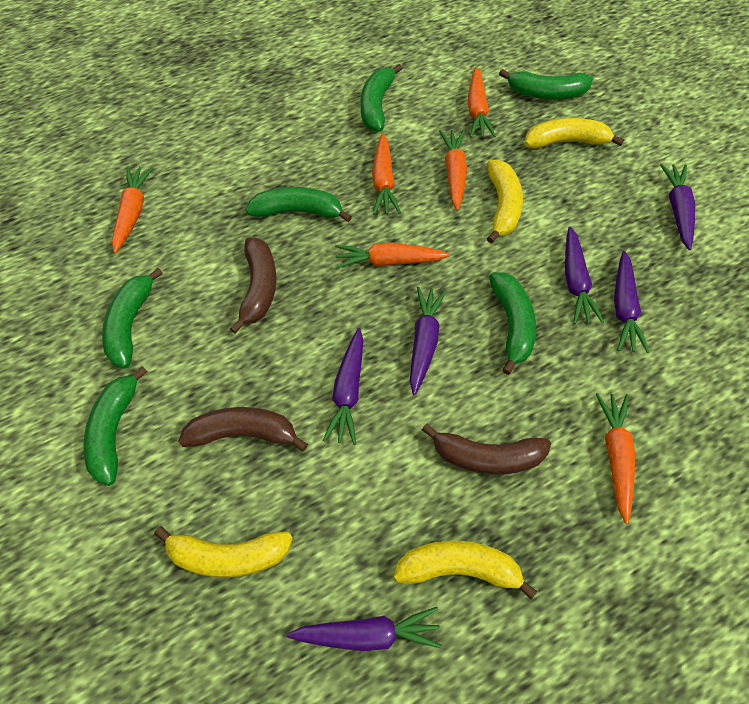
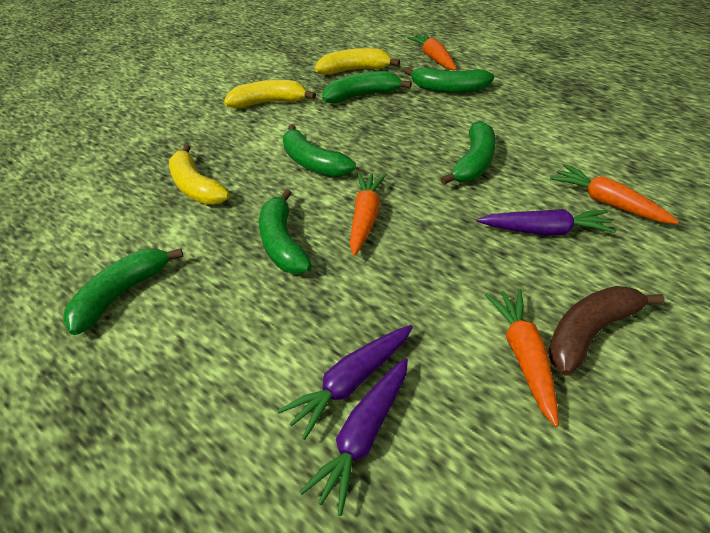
brown banana: 3 -> 1
orange carrot: 6 -> 4
purple carrot: 6 -> 3
yellow banana: 4 -> 3

